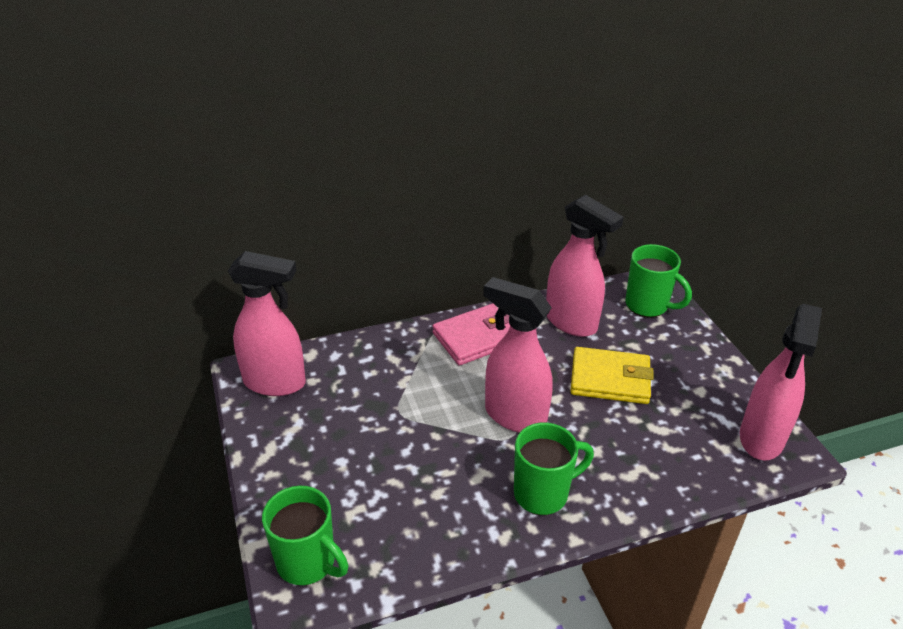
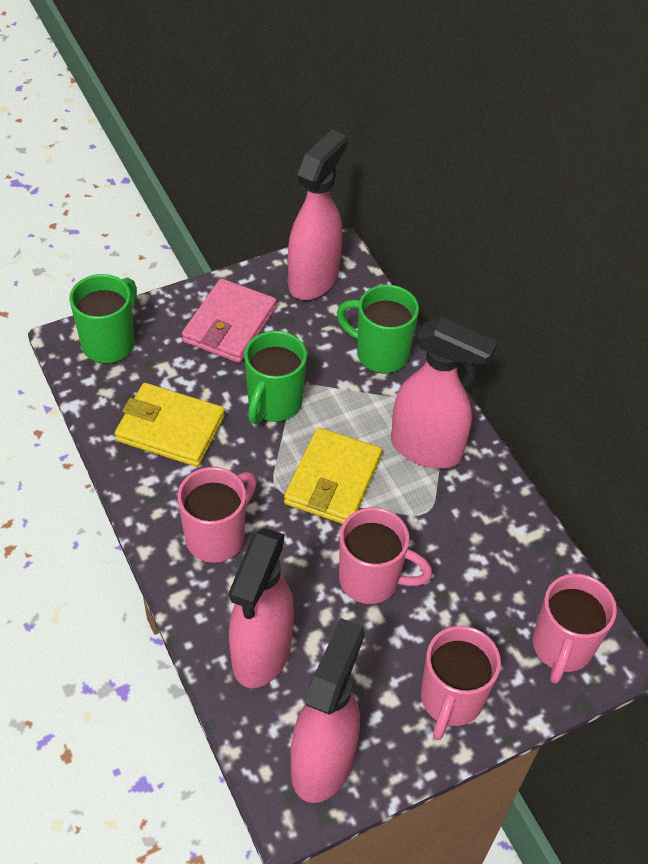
pink mug: 0 -> 4
yellow wallet: 1 -> 2

